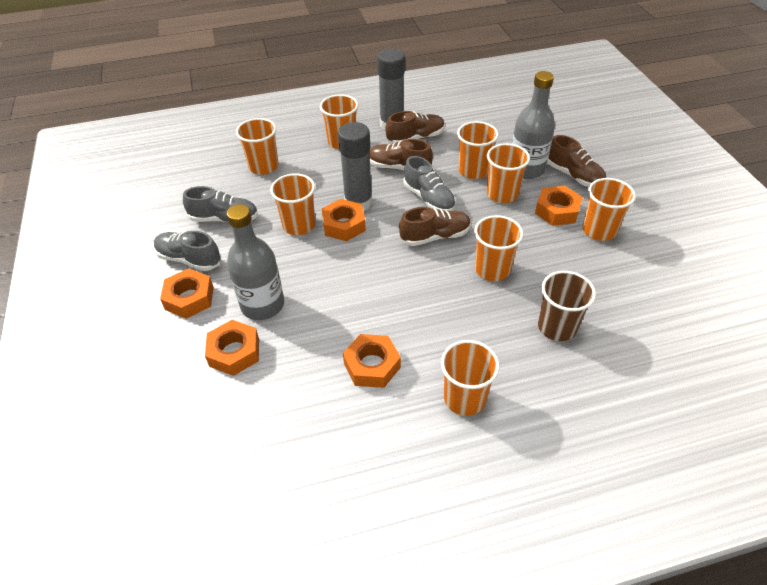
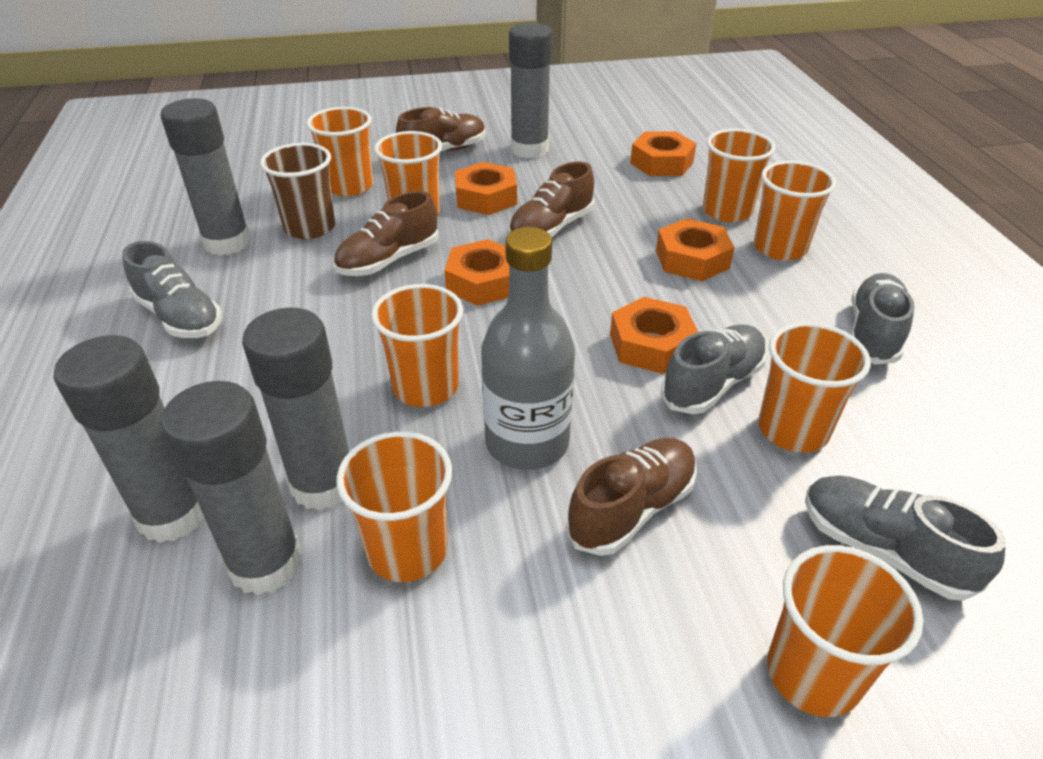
grey bottle: 2 -> 1
grey glue stick: 2 -> 5
grey shoe: 3 -> 4

